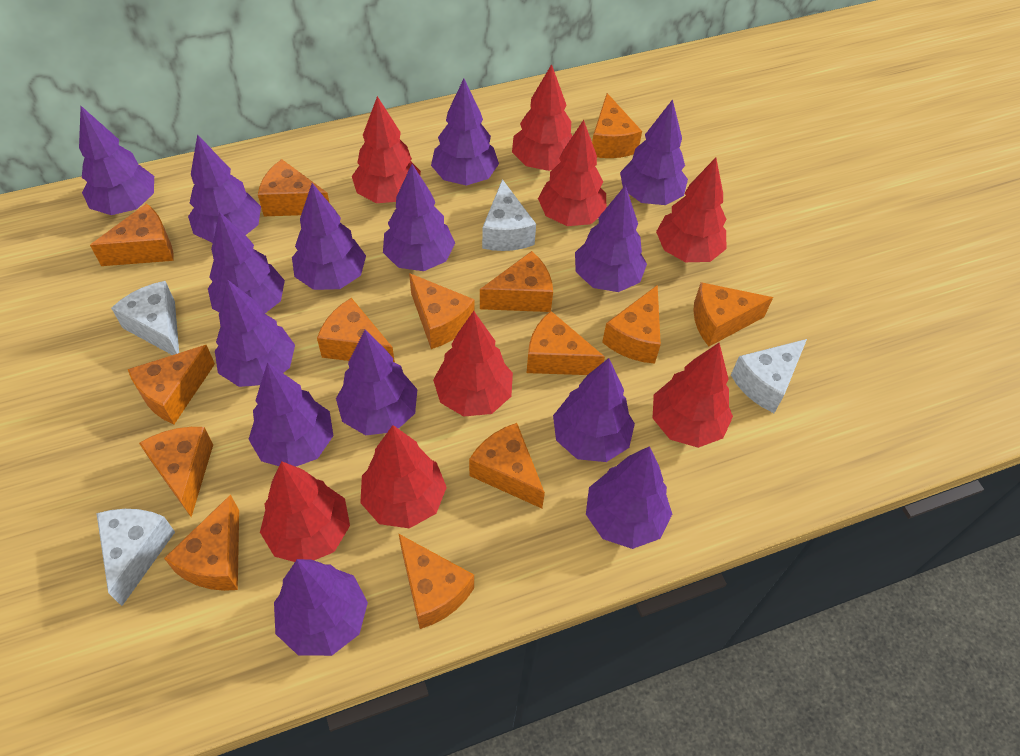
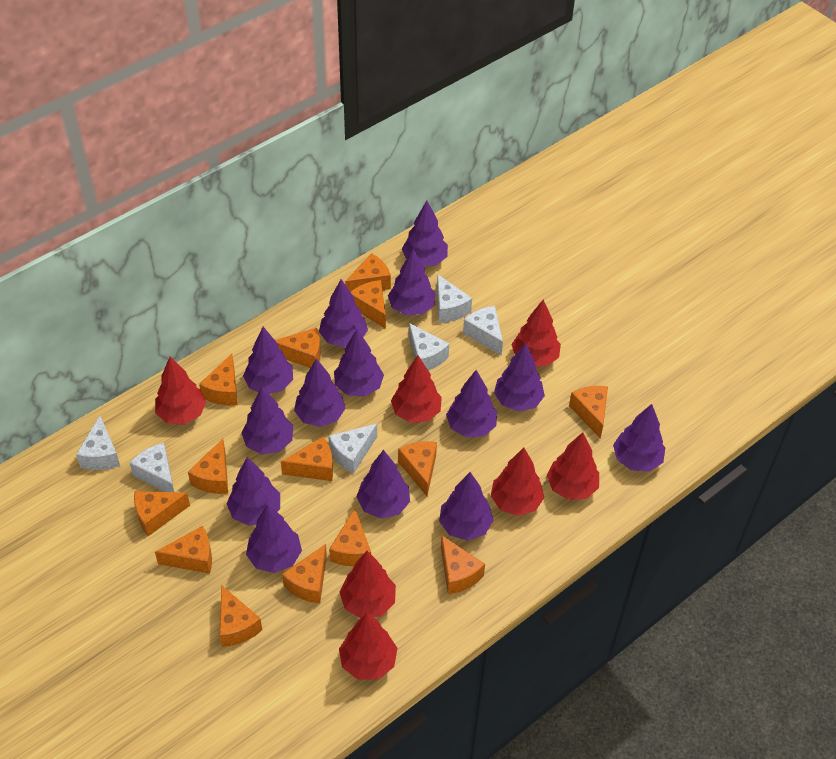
red tree: 8 -> 7
white cheese: 4 -> 6

